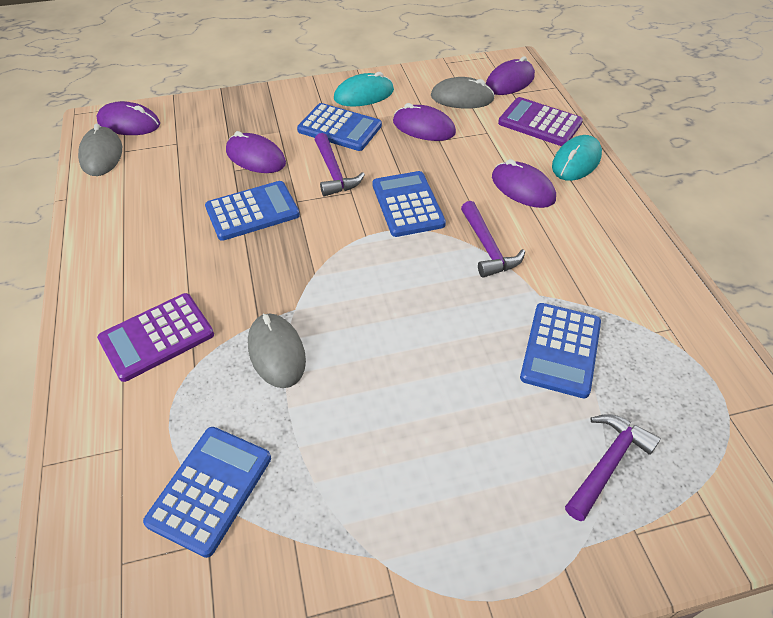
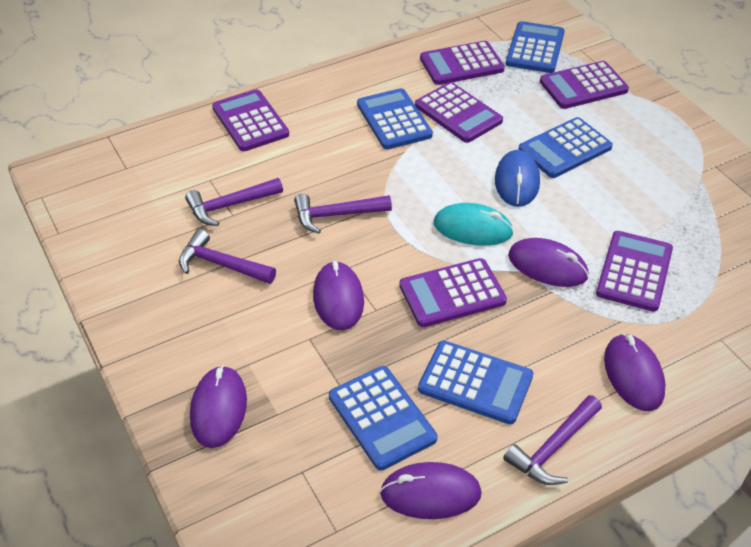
blue mouse: 0 -> 1
grey mouse: 3 -> 0
purple calculator: 2 -> 6
purple hammer: 3 -> 4
turquoise mouse: 2 -> 1

